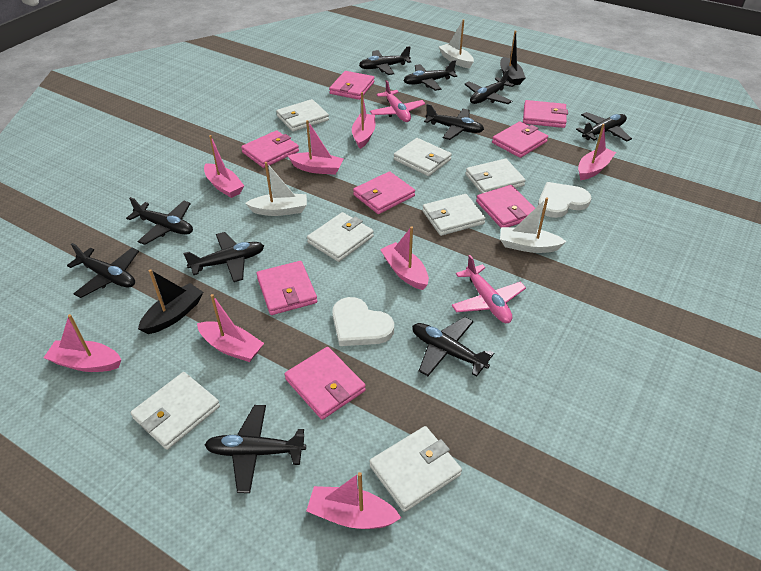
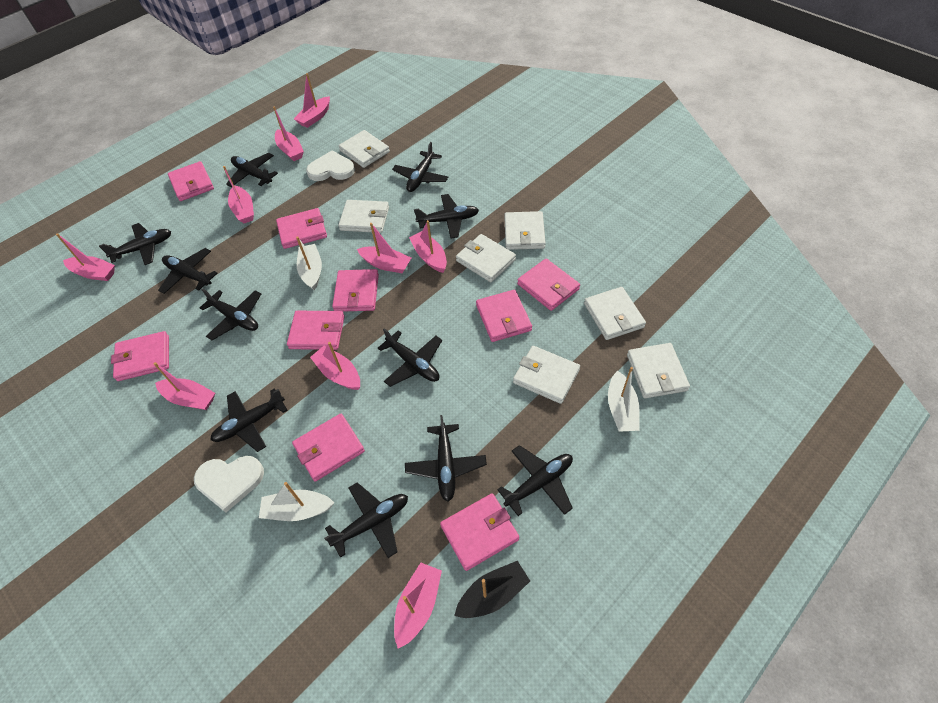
black boat: 2 -> 1
black plane: 10 -> 11
pink boat: 8 -> 9
pink plane: 2 -> 0
pink wallet: 8 -> 9

